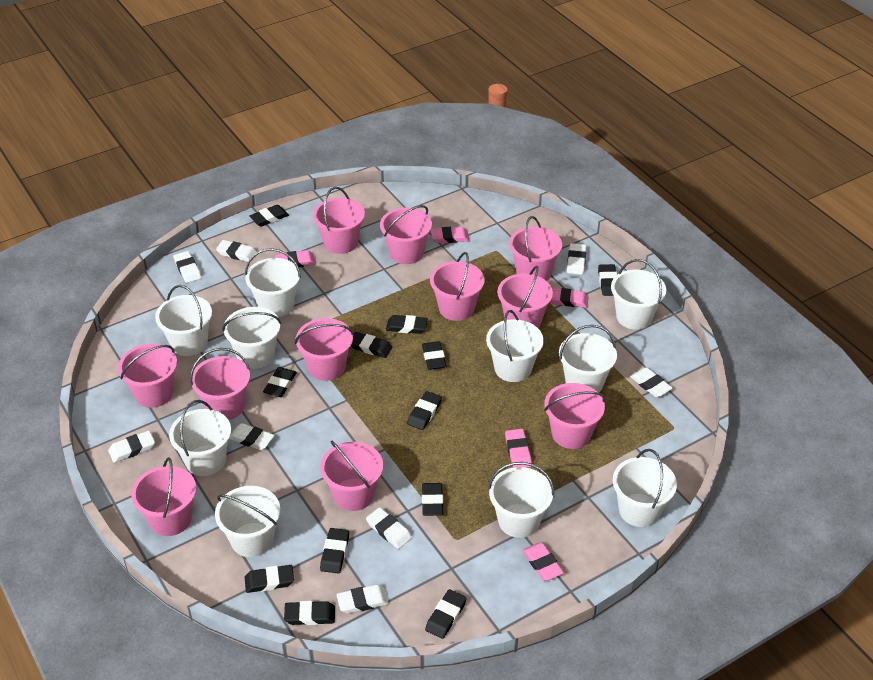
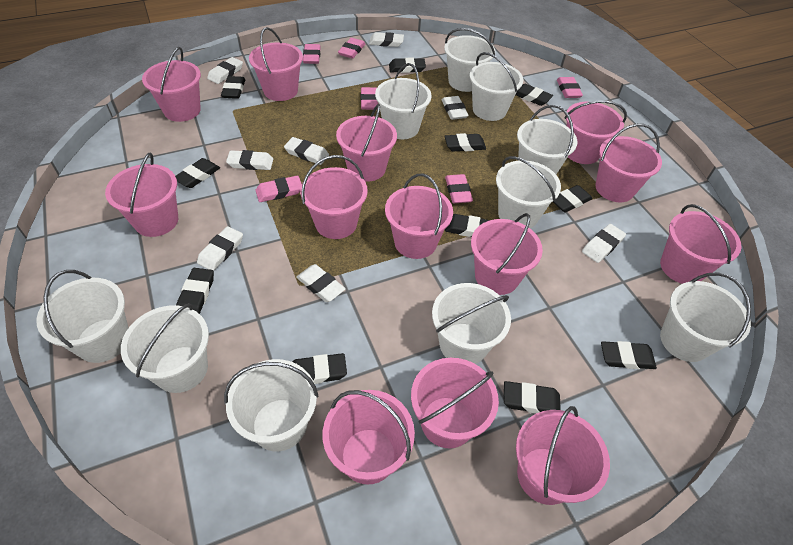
black eraser: 12 -> 11
pink bucket: 11 -> 13
pink eraser: 5 -> 6

